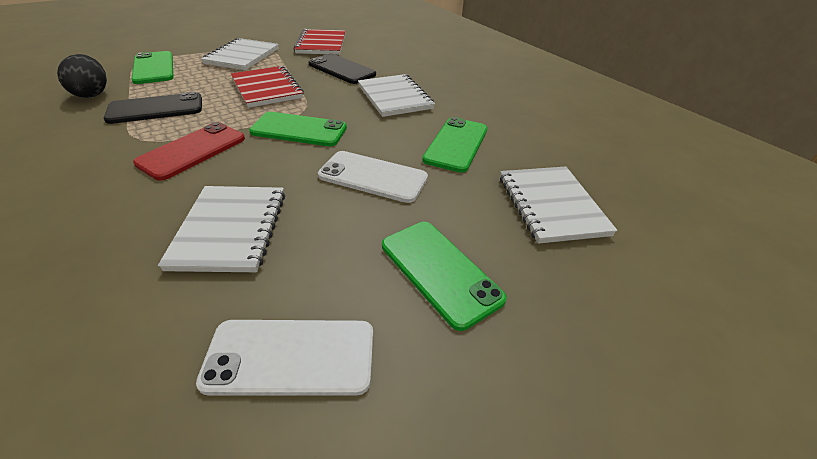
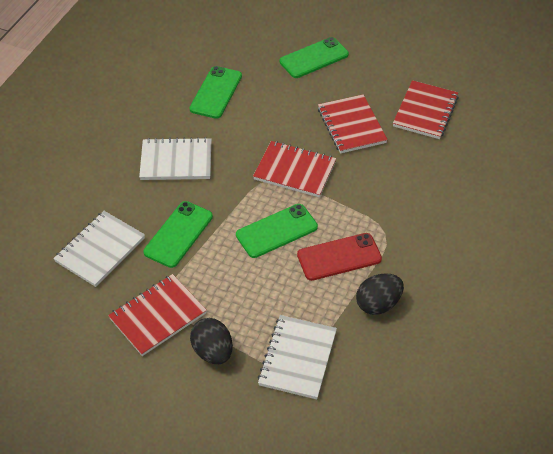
black egg: 1 -> 2
black phone: 2 -> 0
red notebook: 2 -> 4
white notebook: 4 -> 3
white phone: 2 -> 0

